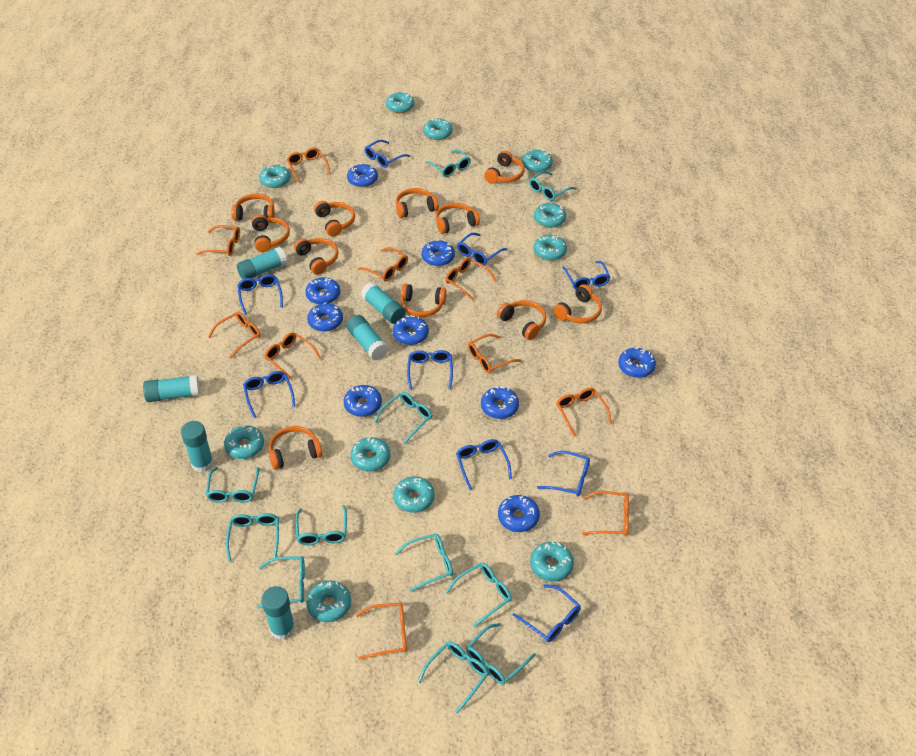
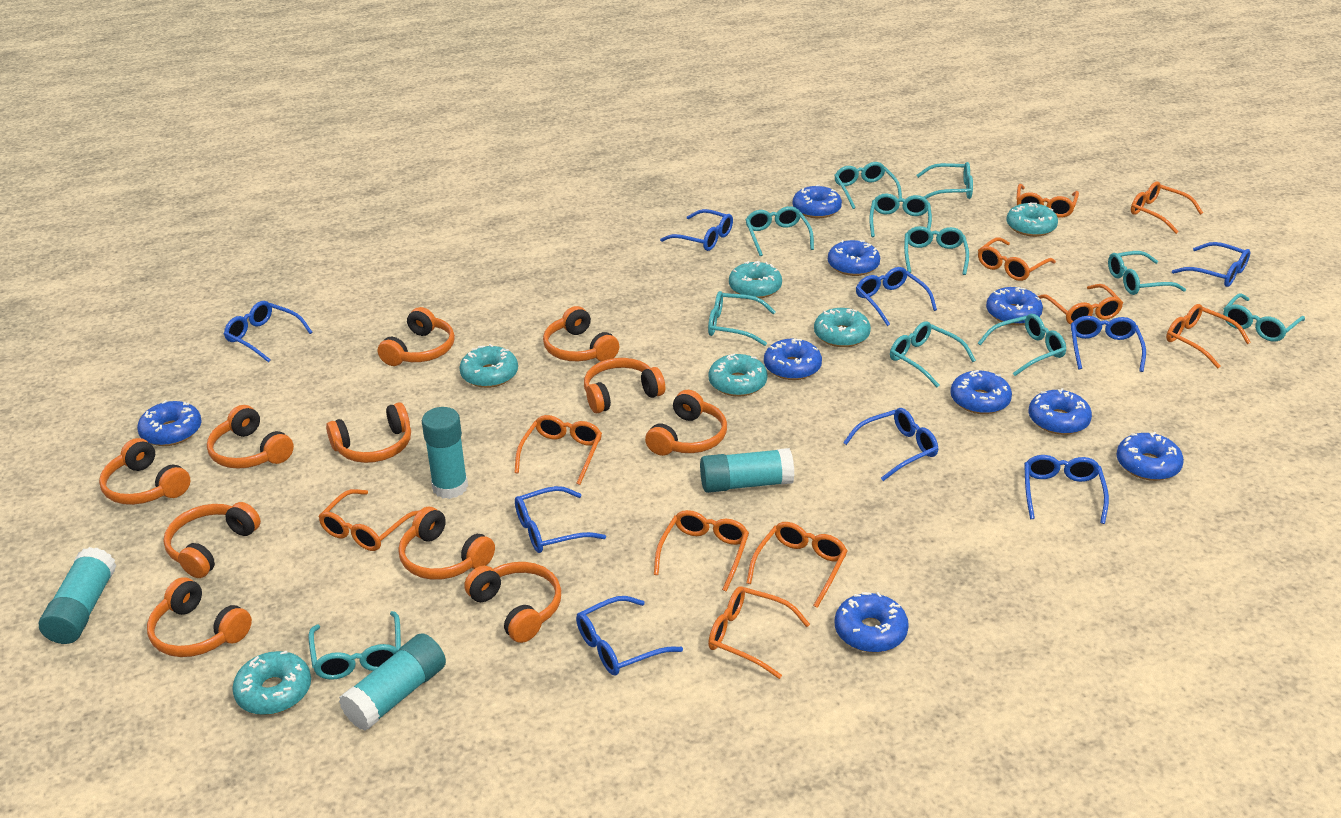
turquoise donut: 11 -> 6
turquoise glue stick: 6 -> 4

